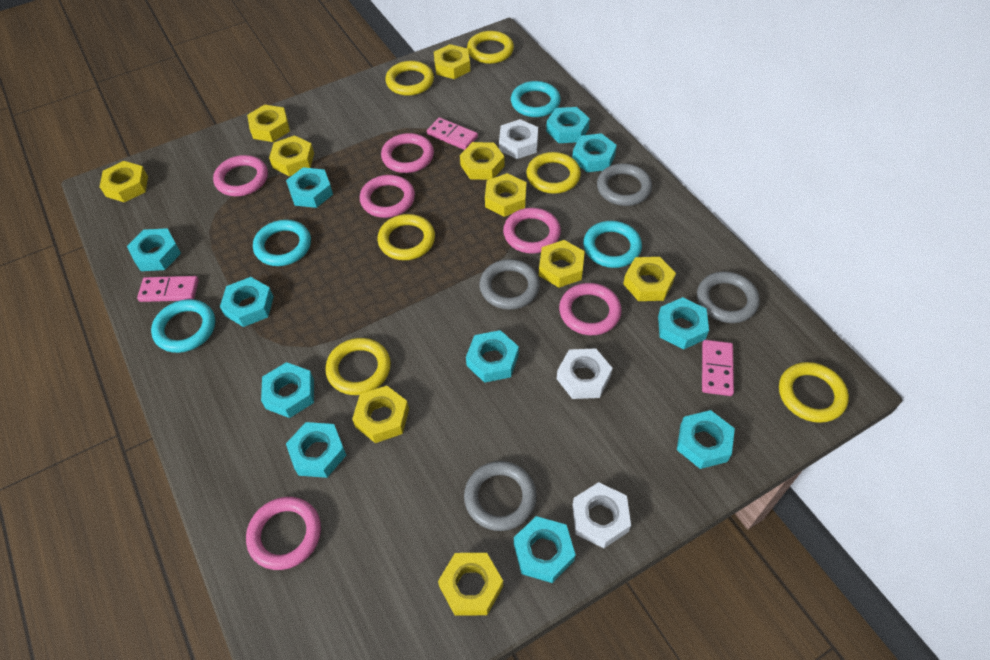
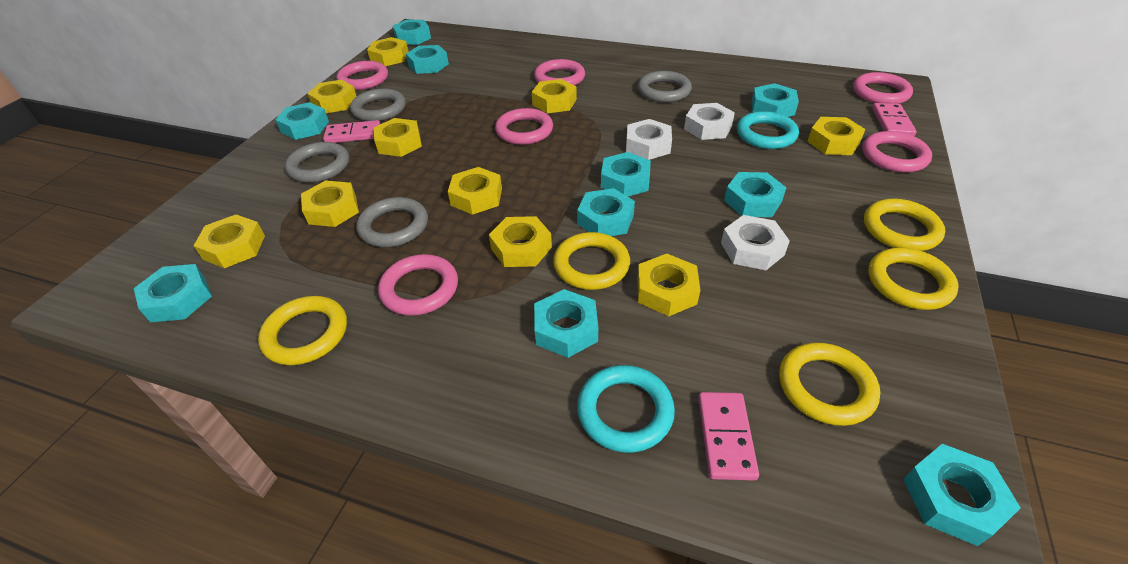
turquoise nut: 11 -> 10
turquoise ring: 4 -> 2
yellow ring: 6 -> 5

